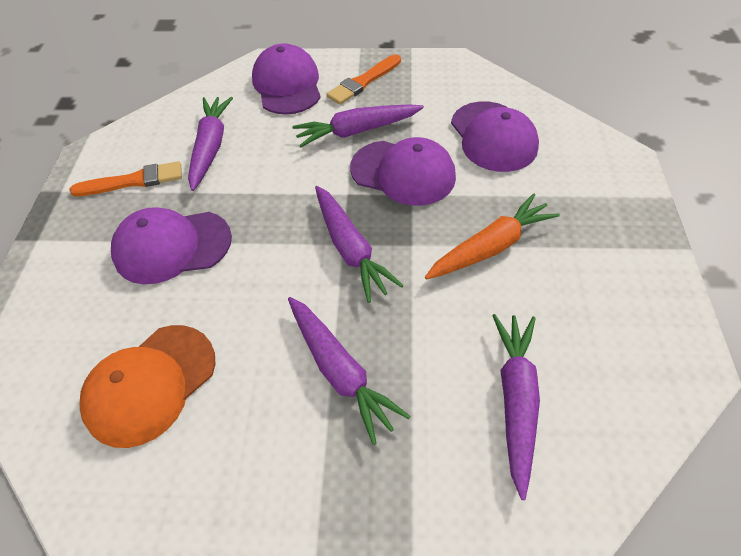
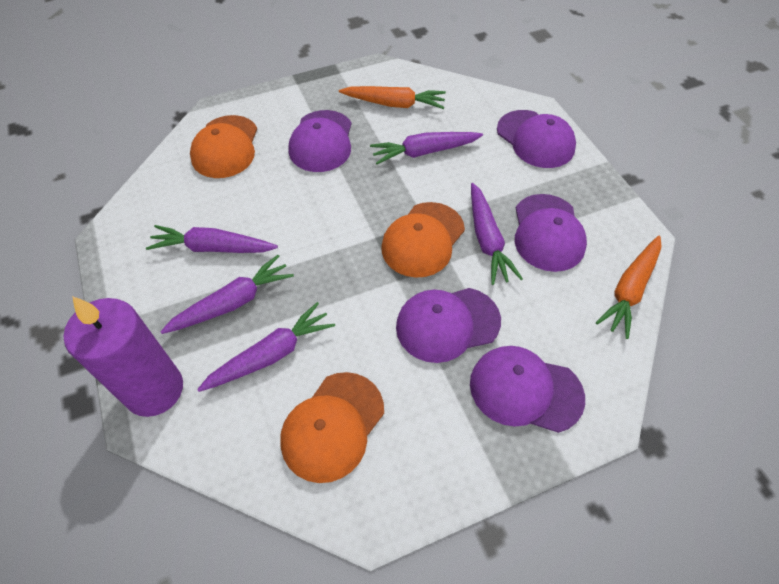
orange brush: 2 -> 0
orange cap: 1 -> 3
orange carrot: 1 -> 2
purple candle: 0 -> 1
purple cap: 4 -> 5

